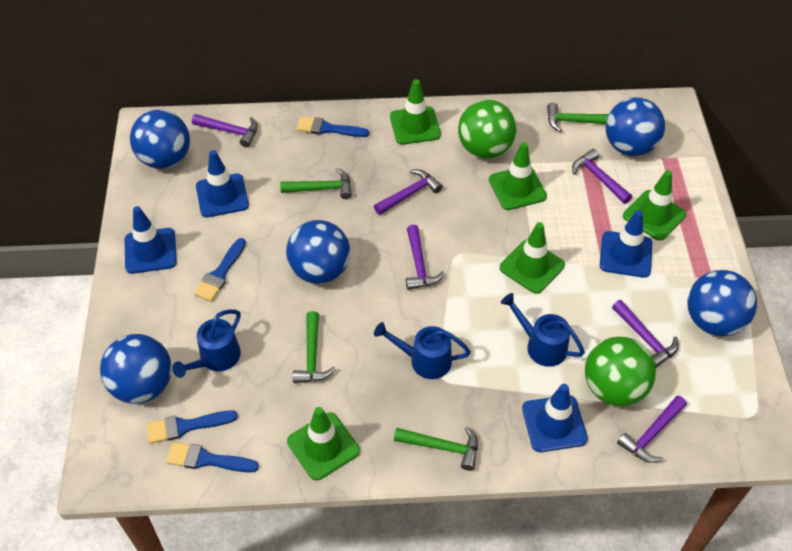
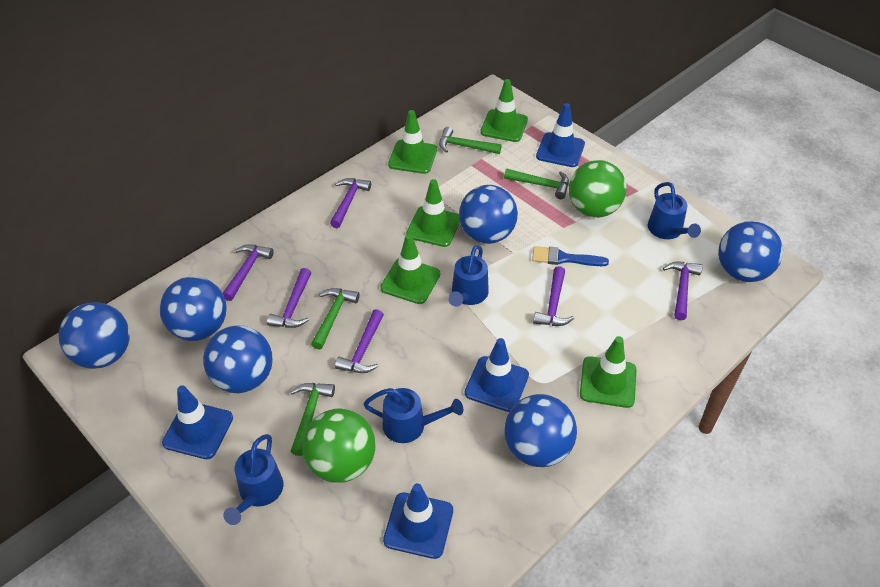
blue ball: 5 -> 6
blue brush: 4 -> 1
blue watering can: 3 -> 4

